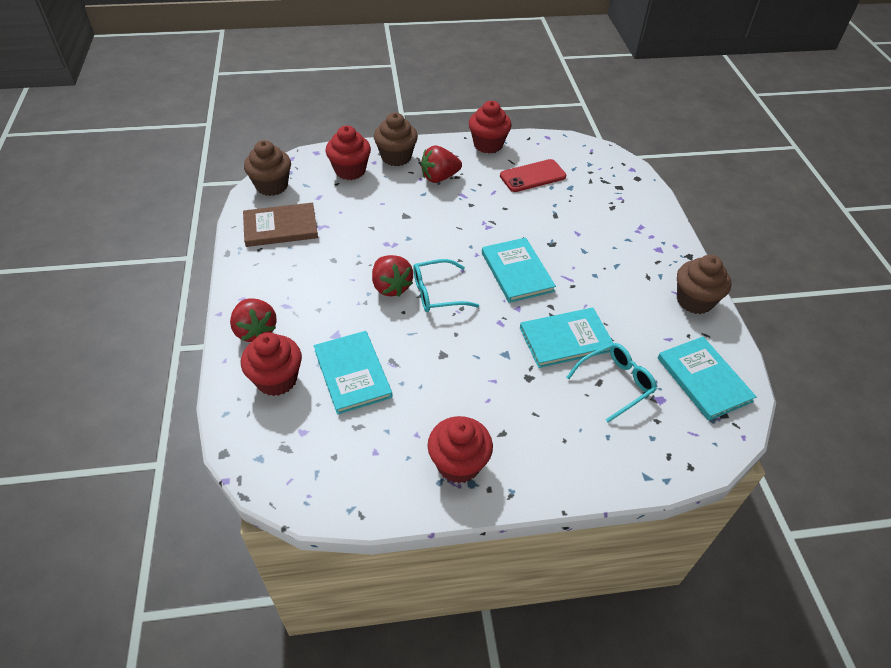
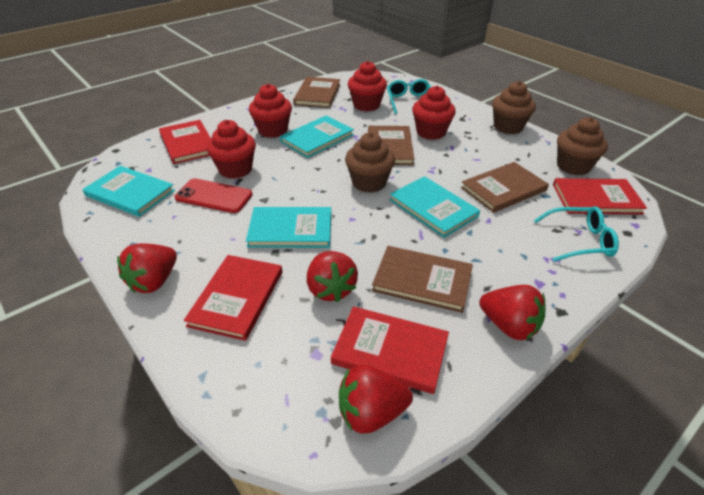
brown book: 1 -> 4
red book: 0 -> 4
red strawberry: 3 -> 4

